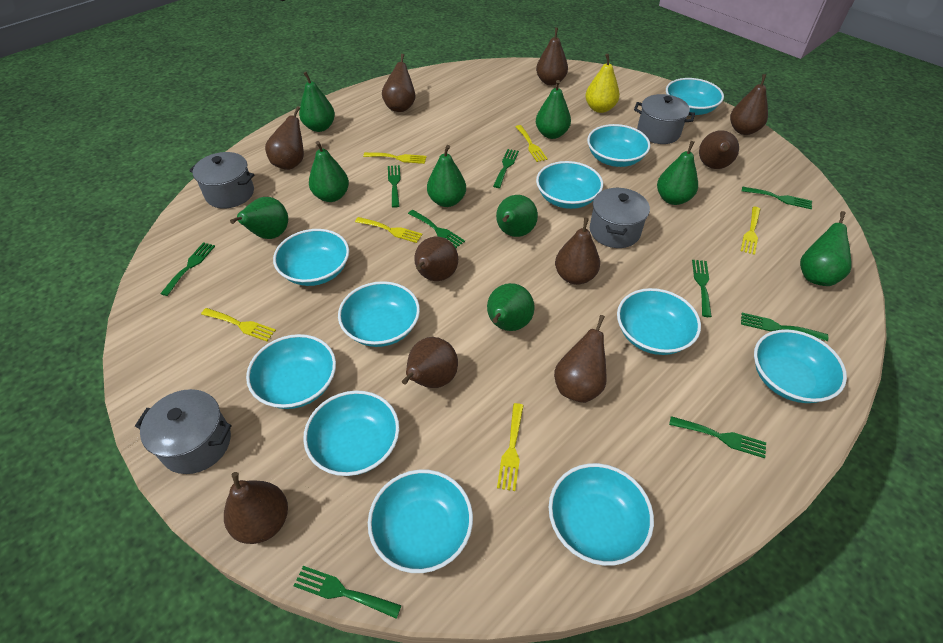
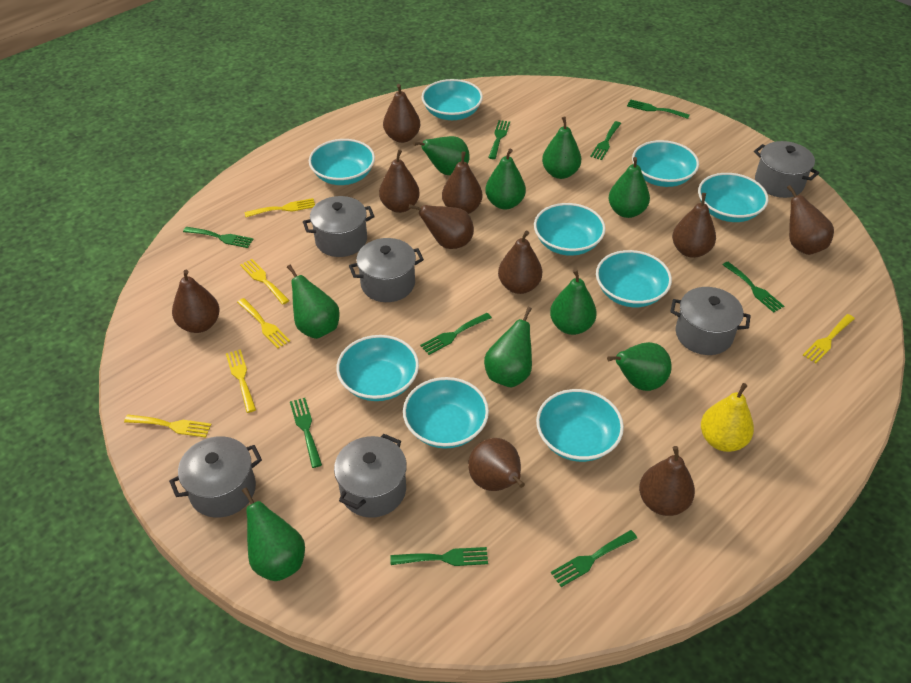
grey pot: 4 -> 6
turquoise bowl: 11 -> 9

